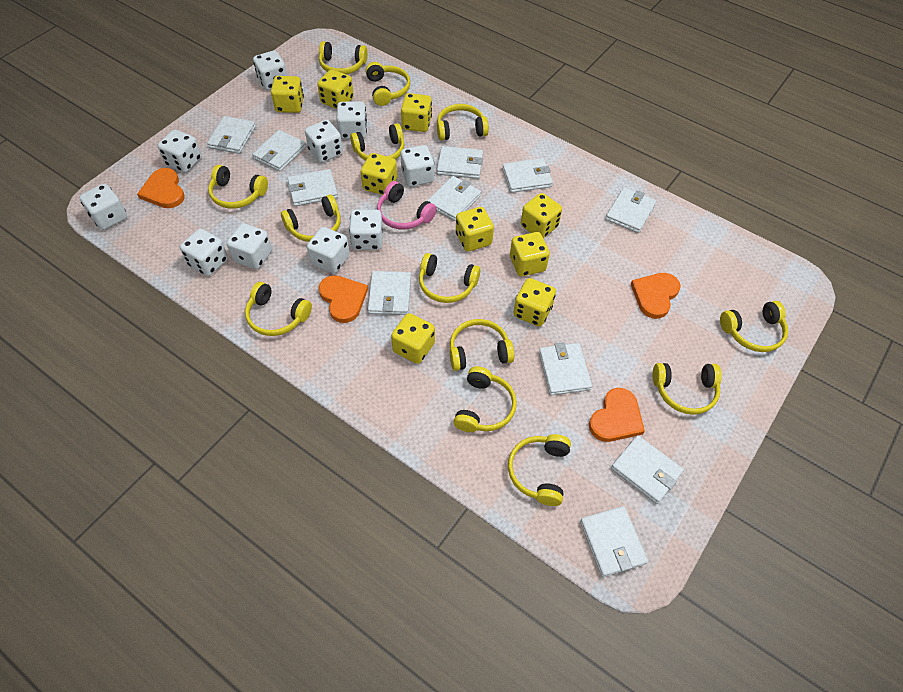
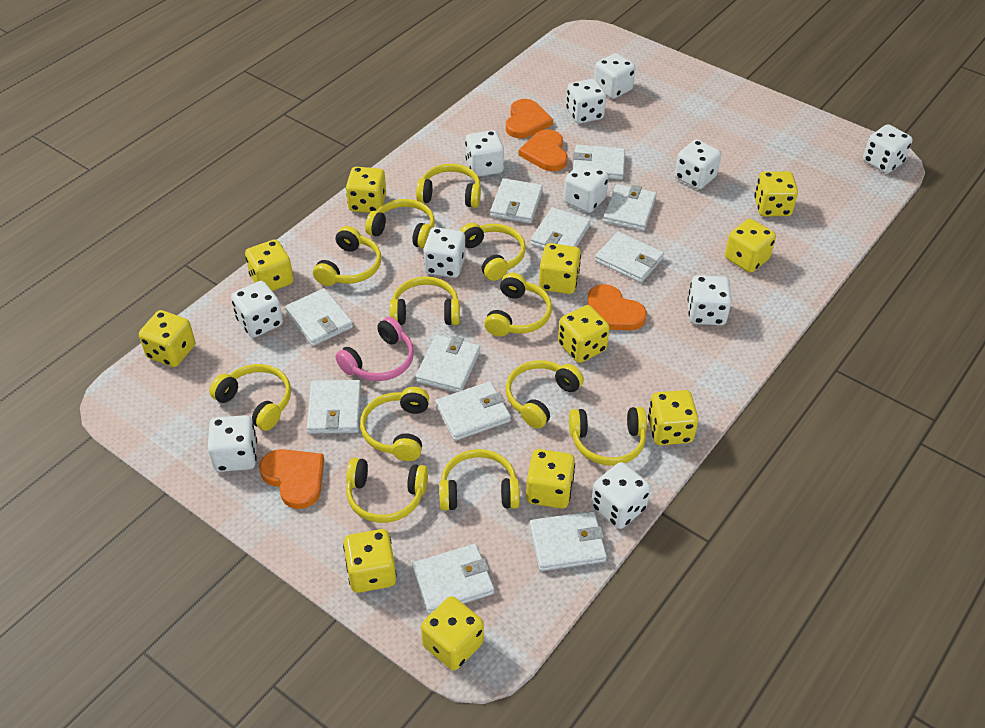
white dice: 10 -> 11
yellow dice: 9 -> 11
yellow headphones: 13 -> 12

